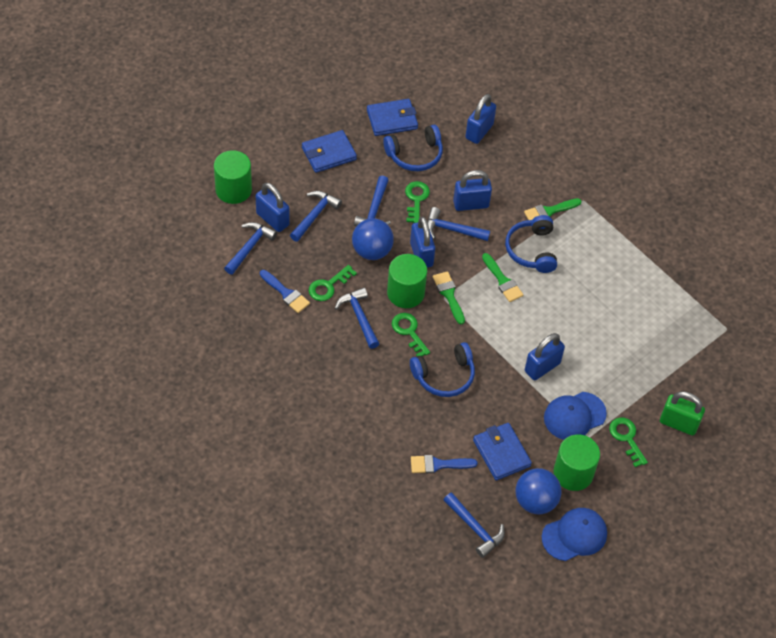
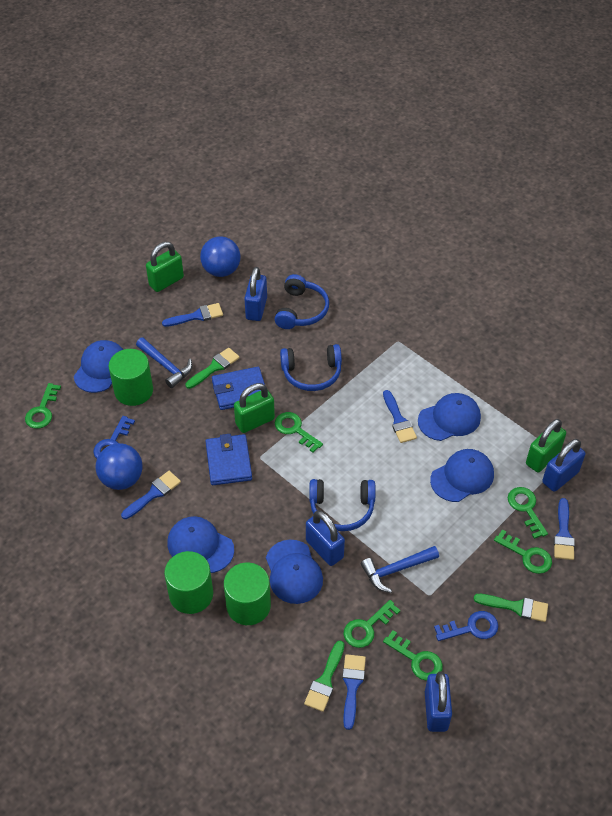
blue brush: 2 -> 5
blue cap: 2 -> 5
blue hammer: 6 -> 2
blue key: 0 -> 2
blue padlock: 5 -> 4
blue wallet: 3 -> 2
green key: 4 -> 6
green padlock: 1 -> 3

